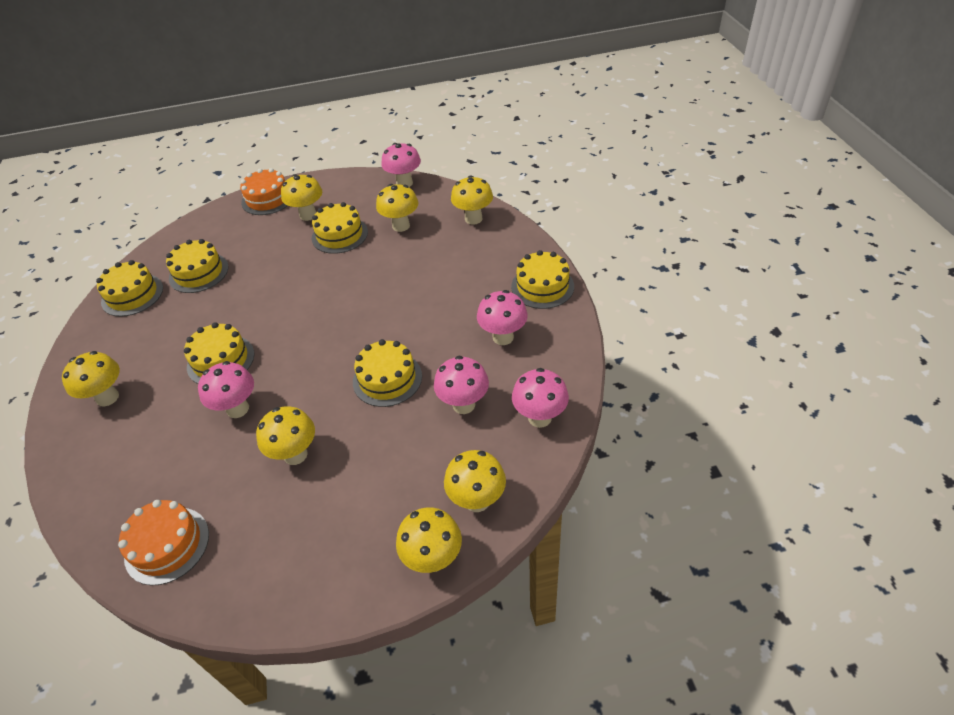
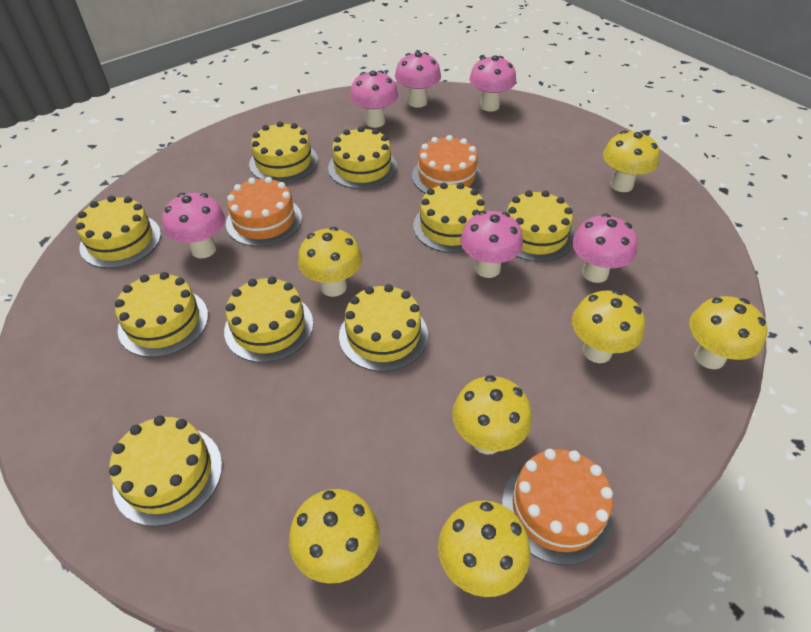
orange cake: 2 -> 3
pink mushroom: 5 -> 6
yellow cake: 6 -> 9

